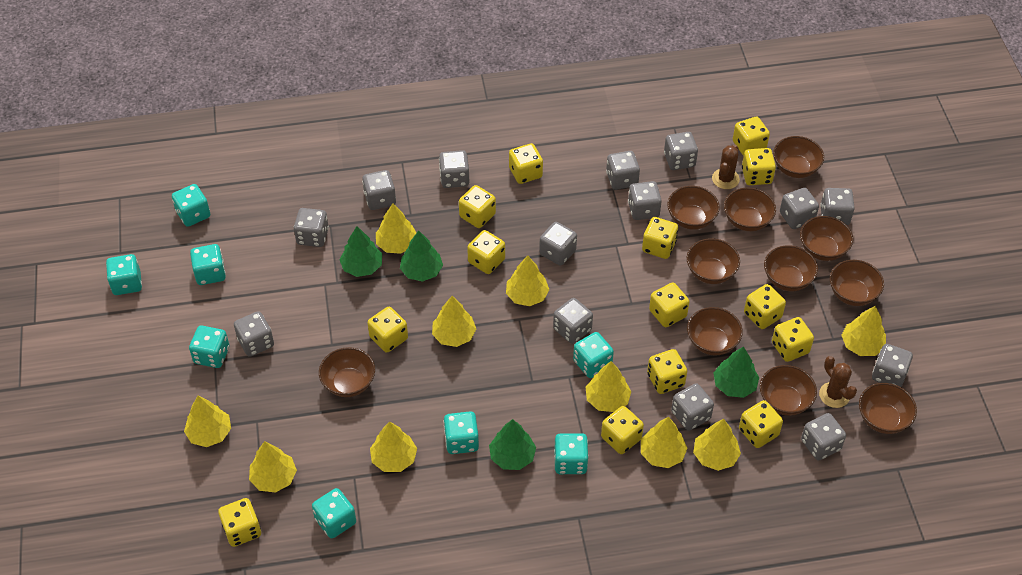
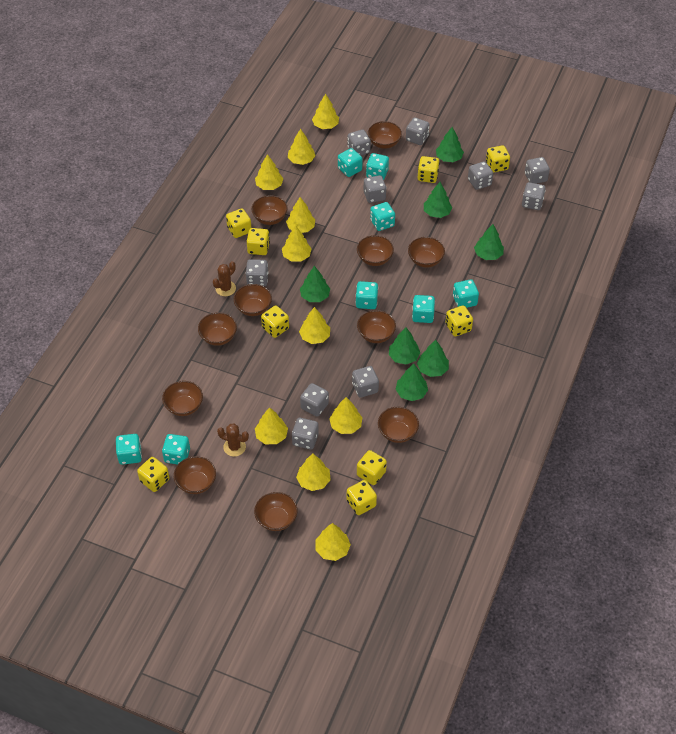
green tree: 4 -> 7
grey dice: 14 -> 10
yellow dice: 14 -> 9

